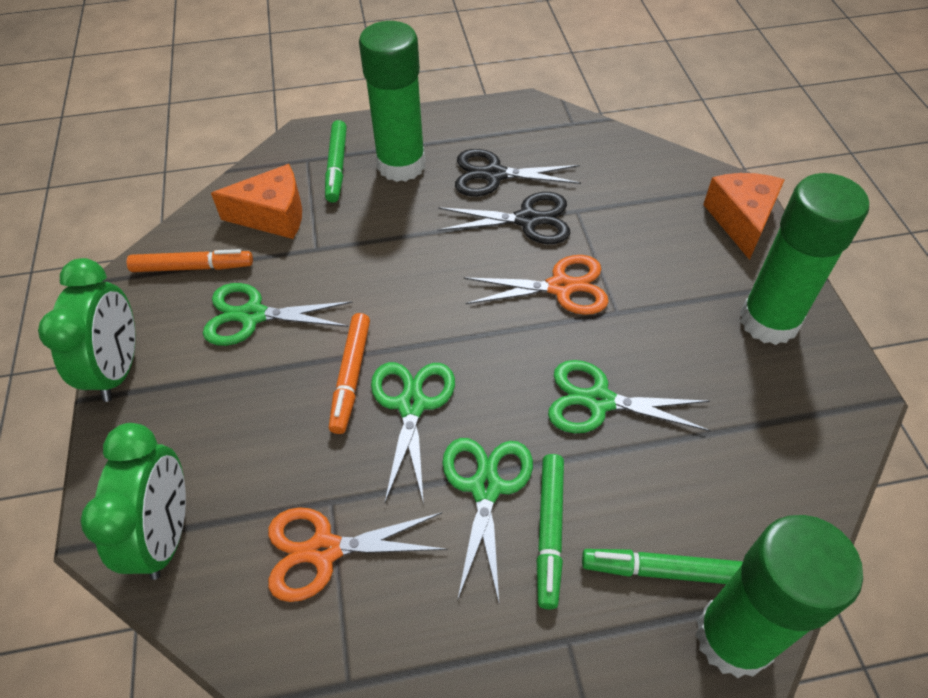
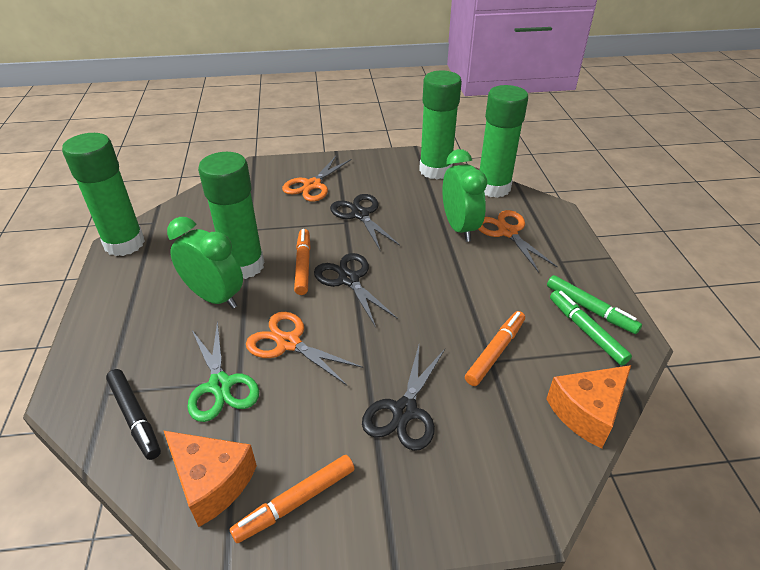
black marker: 0 -> 1
black scissors: 2 -> 3
green glue stick: 3 -> 4
green marker: 3 -> 2
green scissors: 4 -> 1
orange marker: 2 -> 3
orange scissors: 2 -> 3

